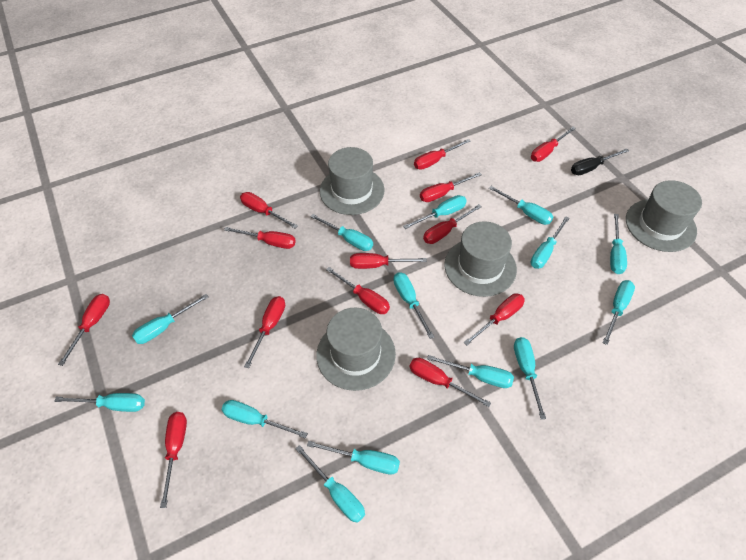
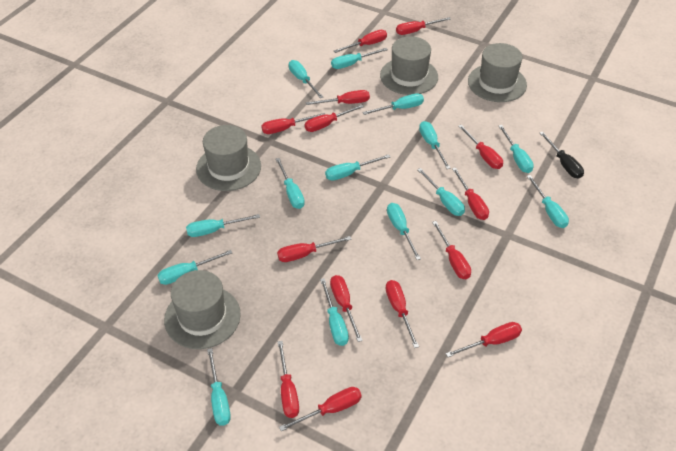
red screwdriver: 13 -> 14

